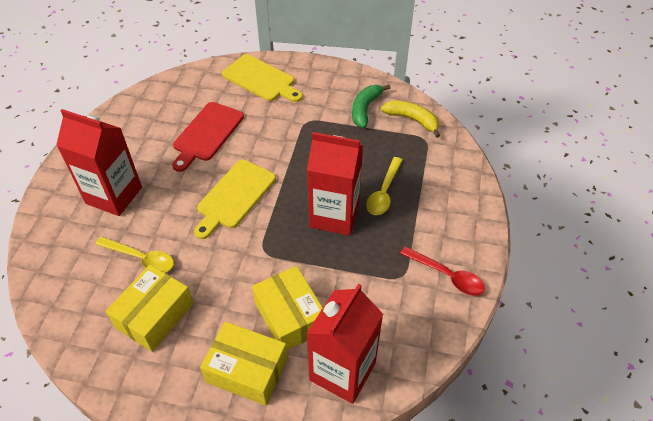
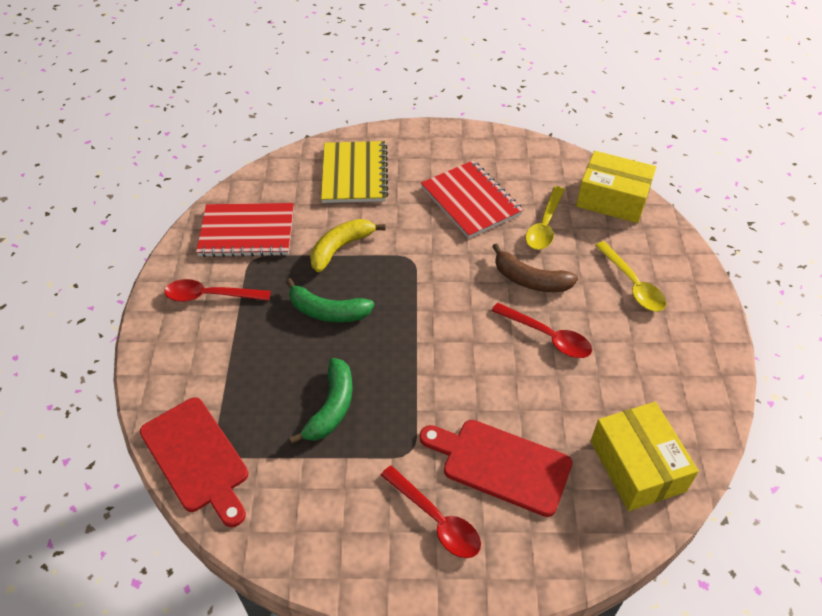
brown banana: 0 -> 1
green banana: 1 -> 2
red carton: 3 -> 0
red cutting board: 1 -> 2
red notebook: 0 -> 2
red spoon: 1 -> 3
yellow box: 3 -> 2
yellow cutting board: 2 -> 0
yellow notebook: 0 -> 1

